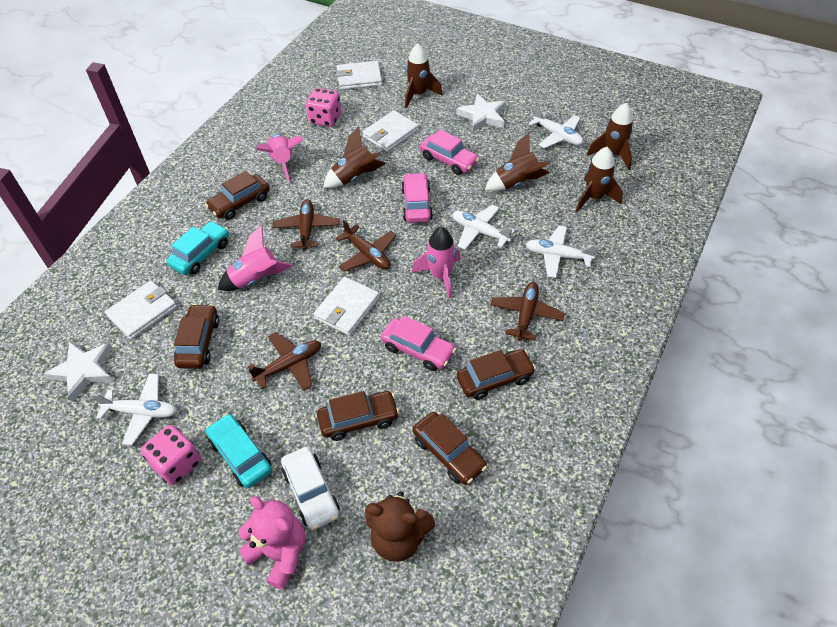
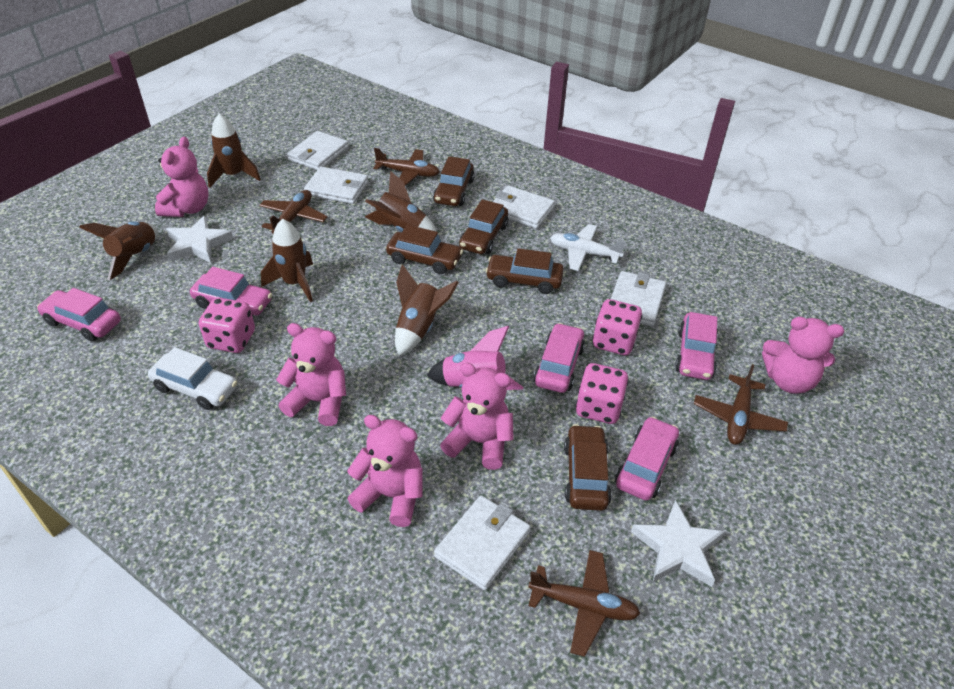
brown teddy bear: 1 -> 0
pink car: 3 -> 5
pink dice: 2 -> 3
pink rocket: 3 -> 1
pink teddy bear: 1 -> 5
turquoise car: 2 -> 0
white plane: 4 -> 1
white wallet: 4 -> 5

